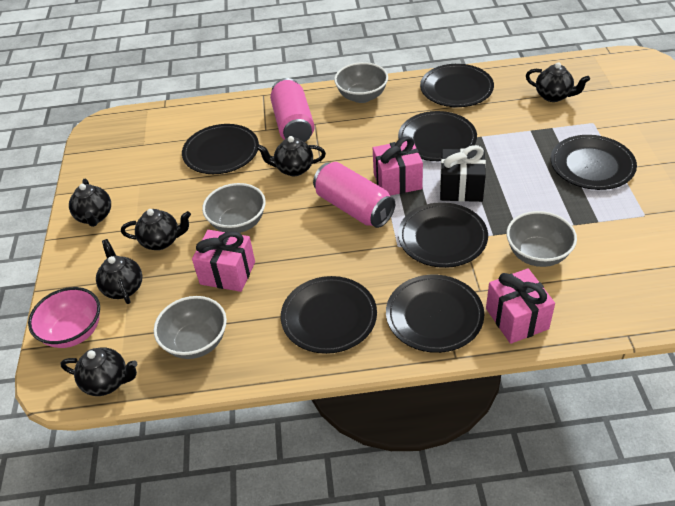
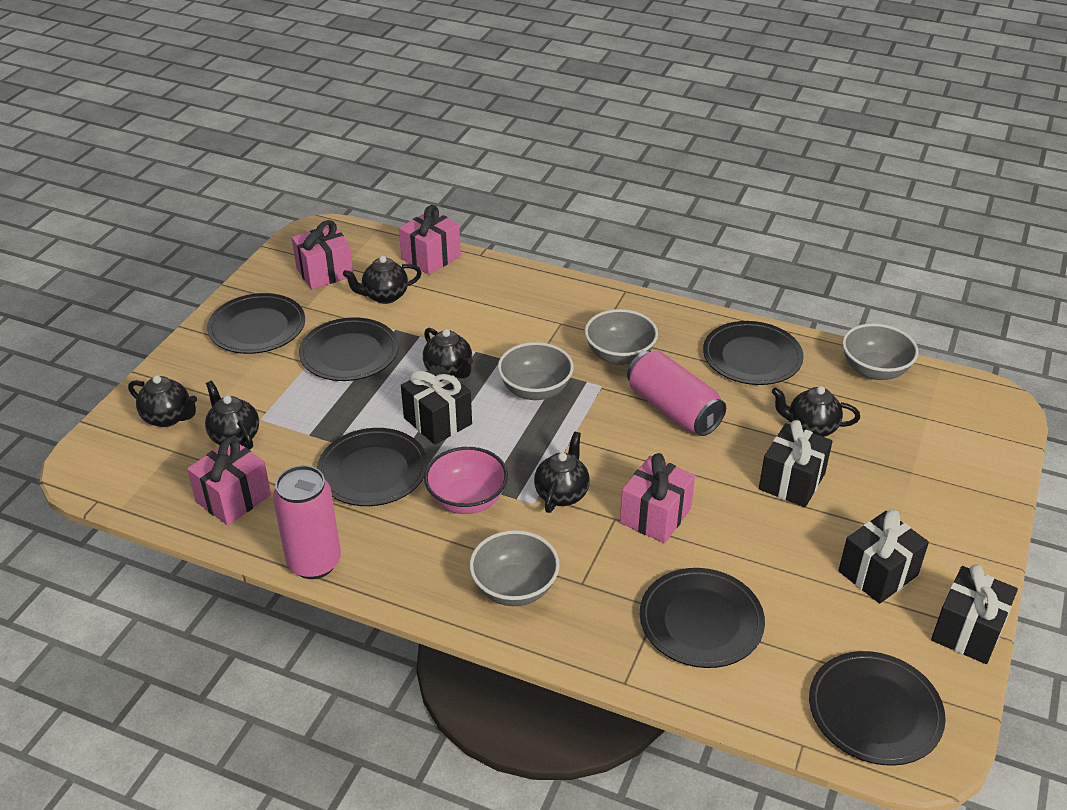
black gift: 1 -> 4
black plate: 7 -> 6
pink gift: 3 -> 4

